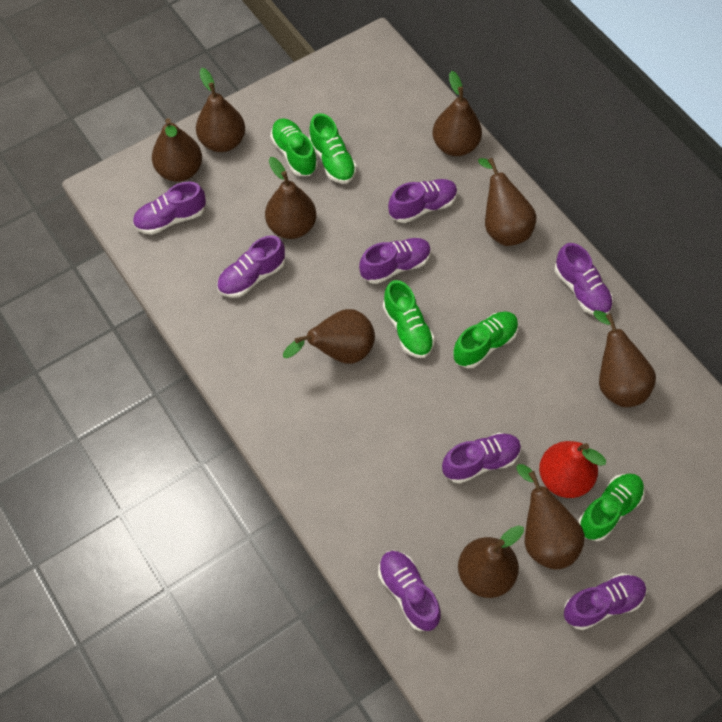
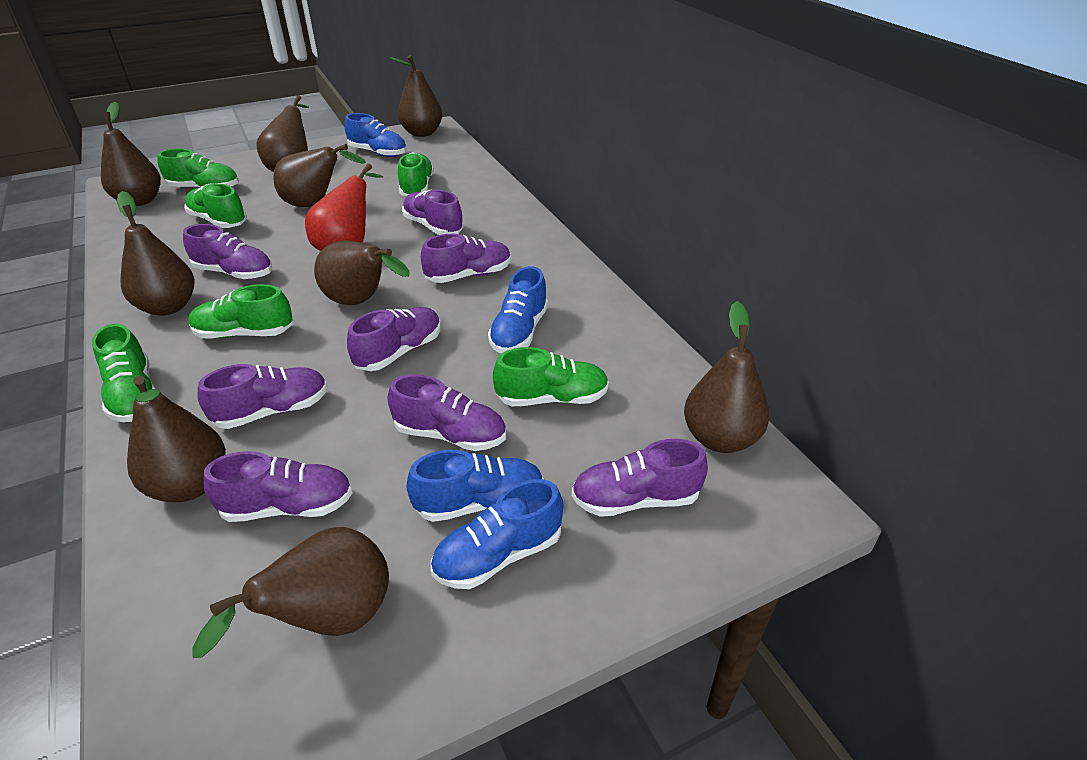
blue shoe: 0 -> 4
green shoe: 5 -> 6

